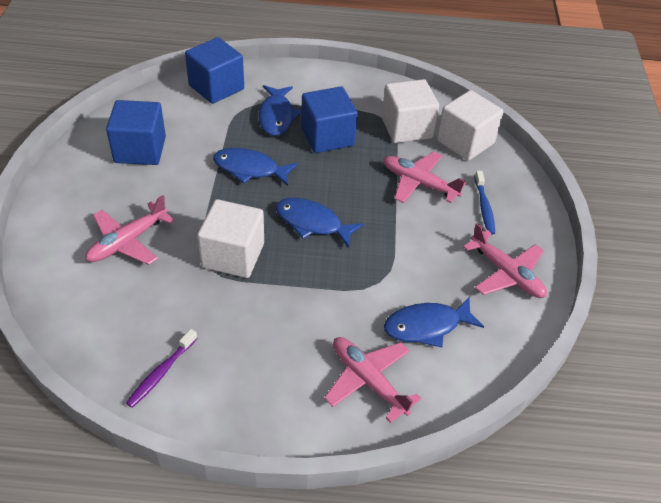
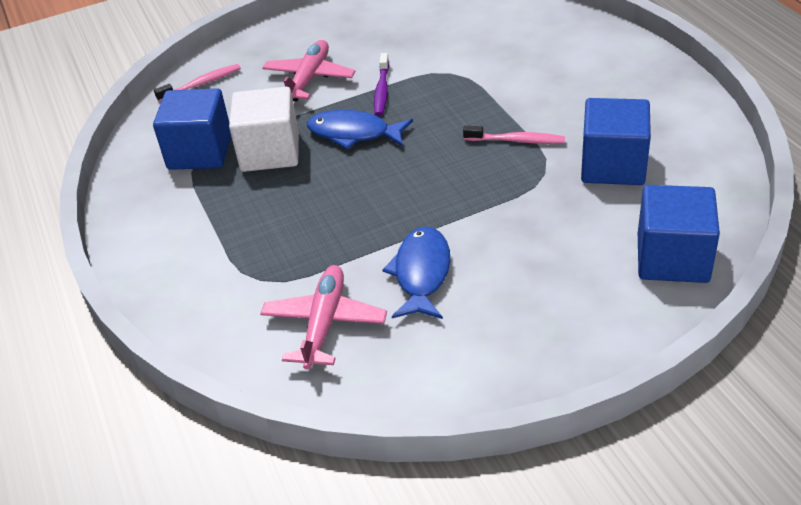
blue fish: 4 -> 2
blue toothbrush: 1 -> 0
pink plane: 4 -> 2
pink toothbrush: 0 -> 2
white cube: 3 -> 1

